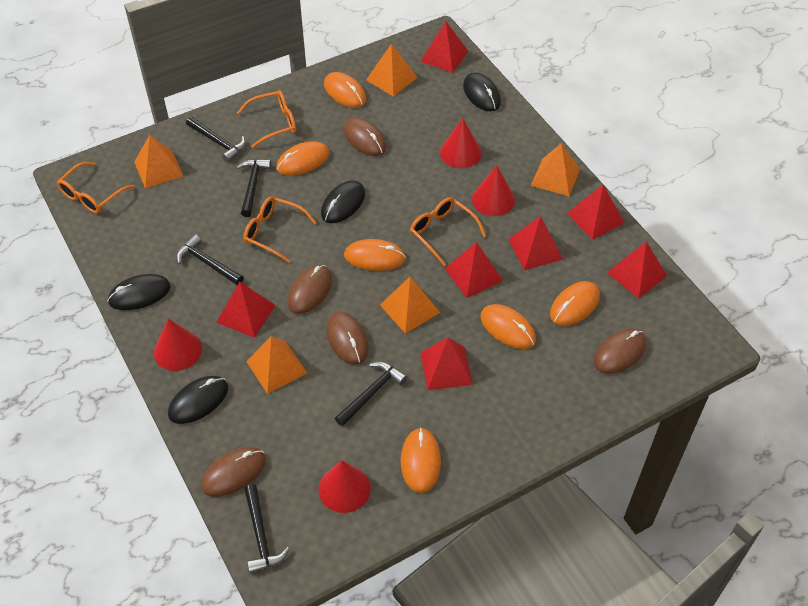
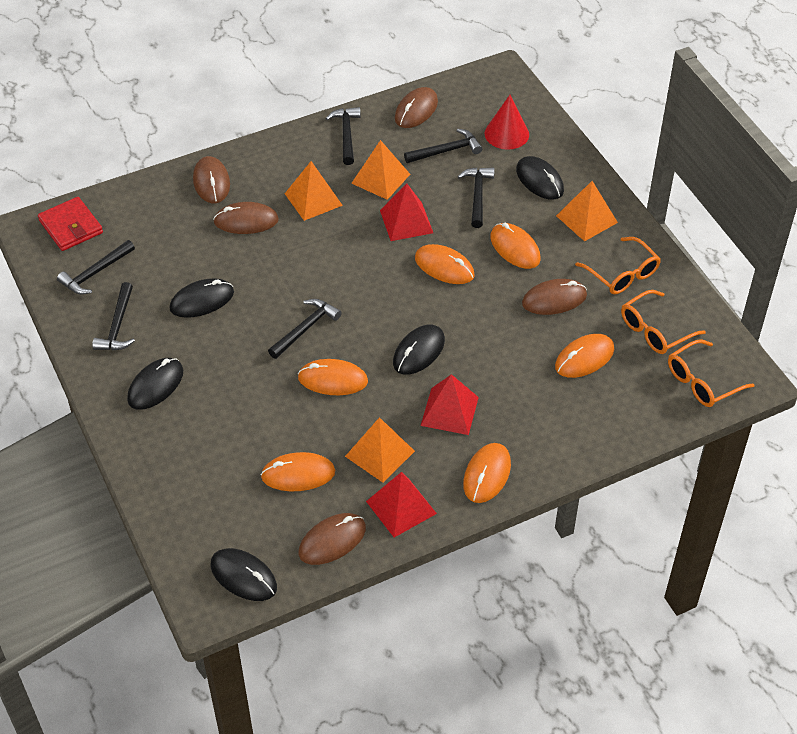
black hammer: 5 -> 6
black mouse: 4 -> 5
orange glasses: 4 -> 3
orange pyramid: 5 -> 4
red cone: 4 -> 1
red pyramid: 7 -> 3
red wallet: 0 -> 1

